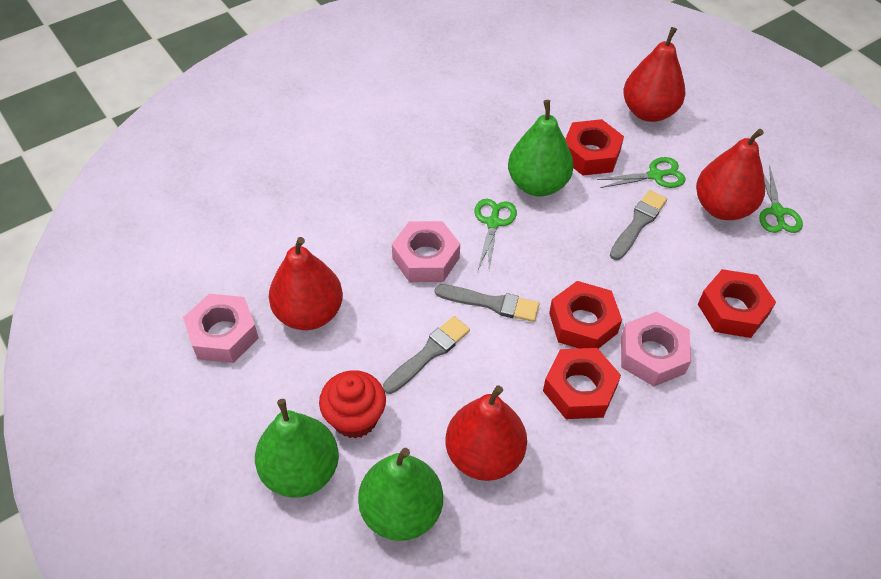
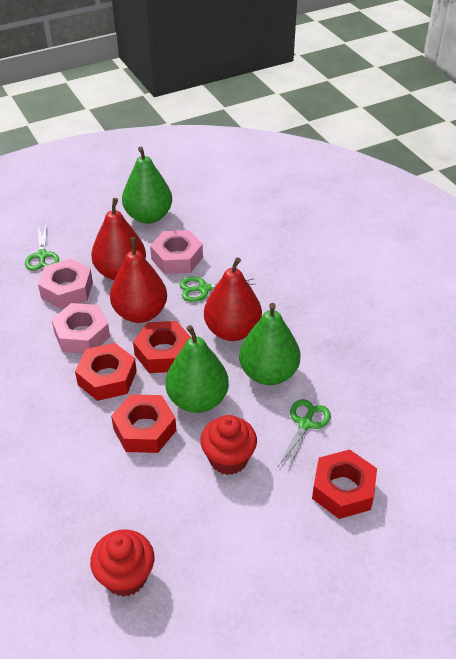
grey brush: 3 -> 0
red cupcake: 1 -> 2
red pear: 4 -> 3

